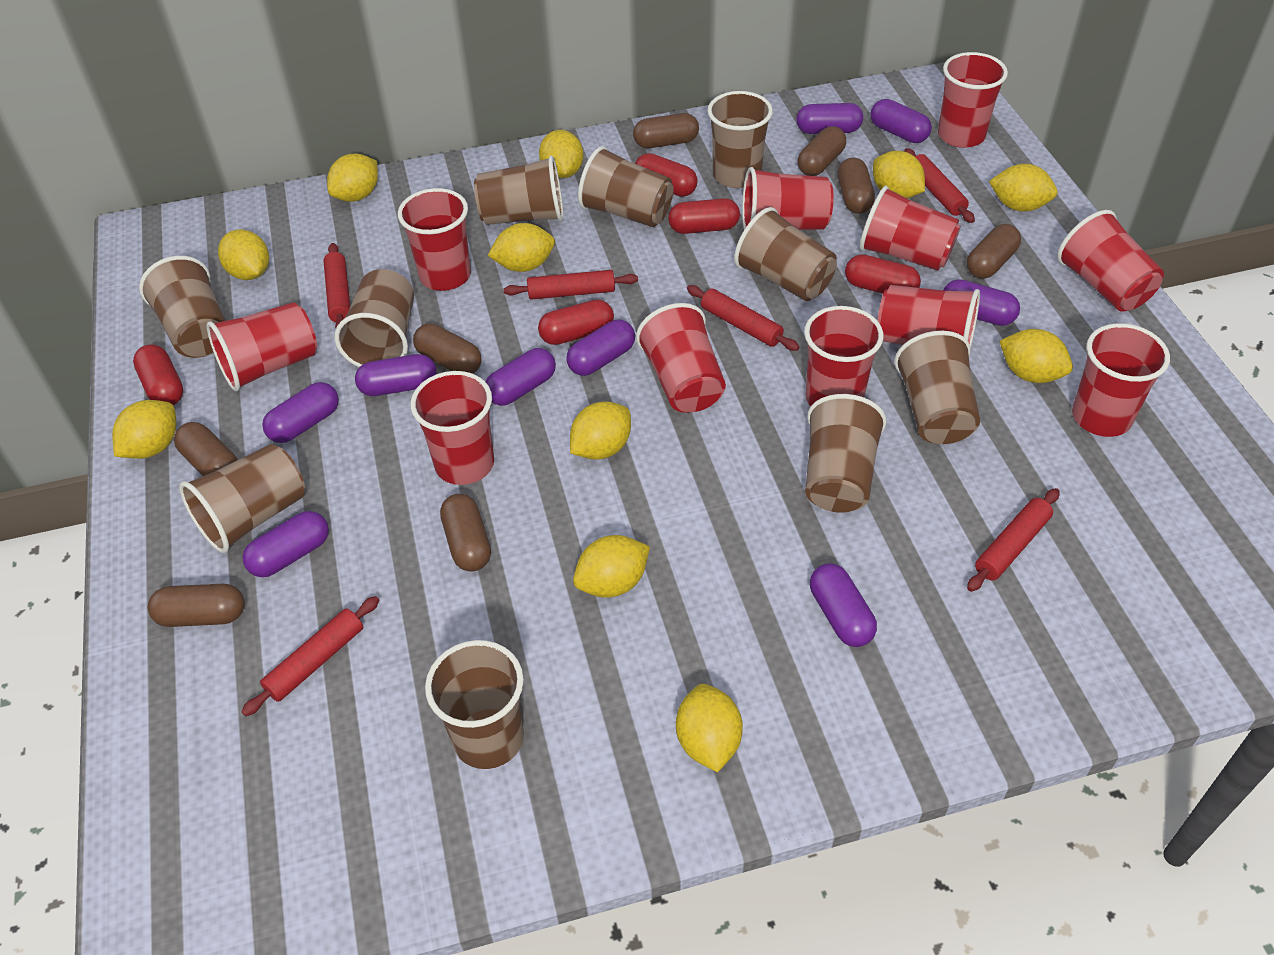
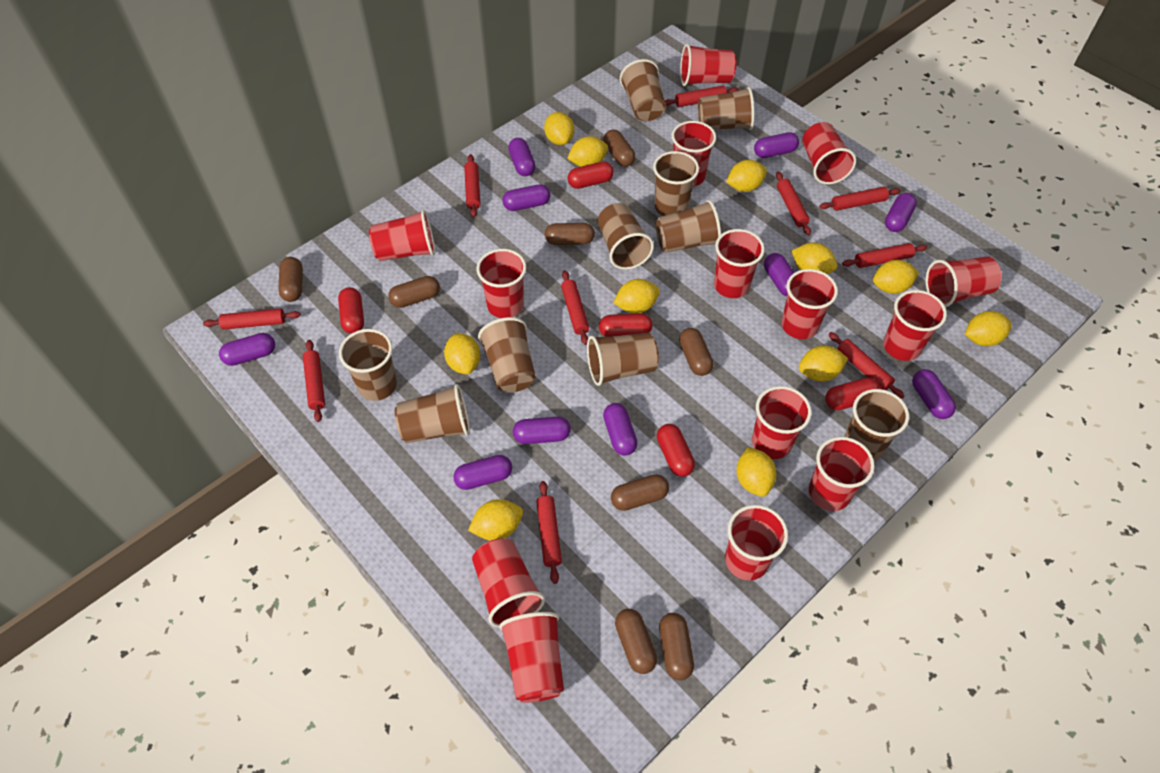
purple capsule: 9 -> 10
red cup: 11 -> 14
red rolling pin: 6 -> 10

